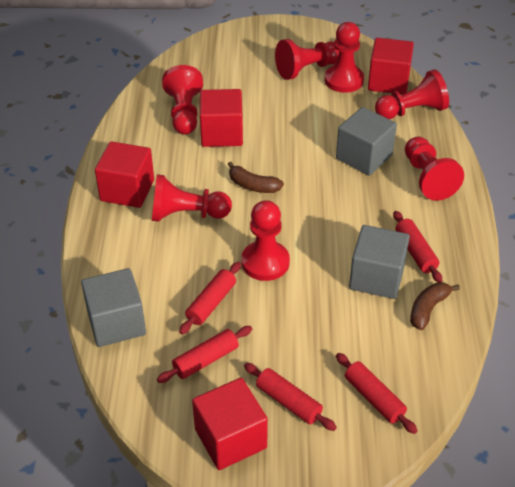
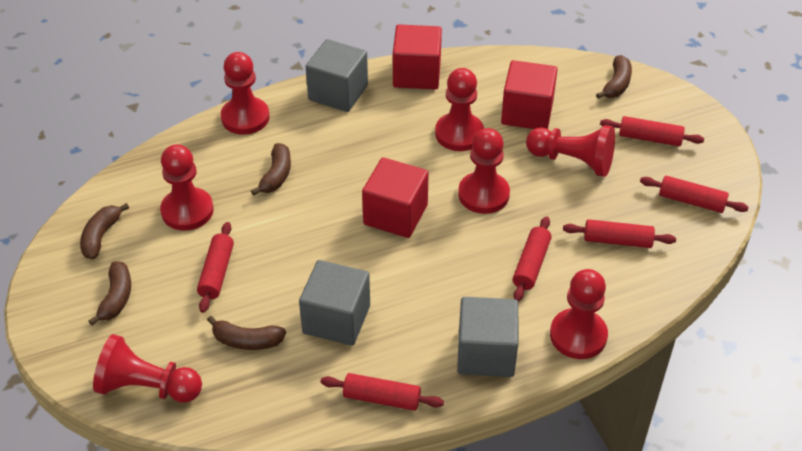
brown banana: 2 -> 5
red cube: 4 -> 3
red rolling pin: 5 -> 6

